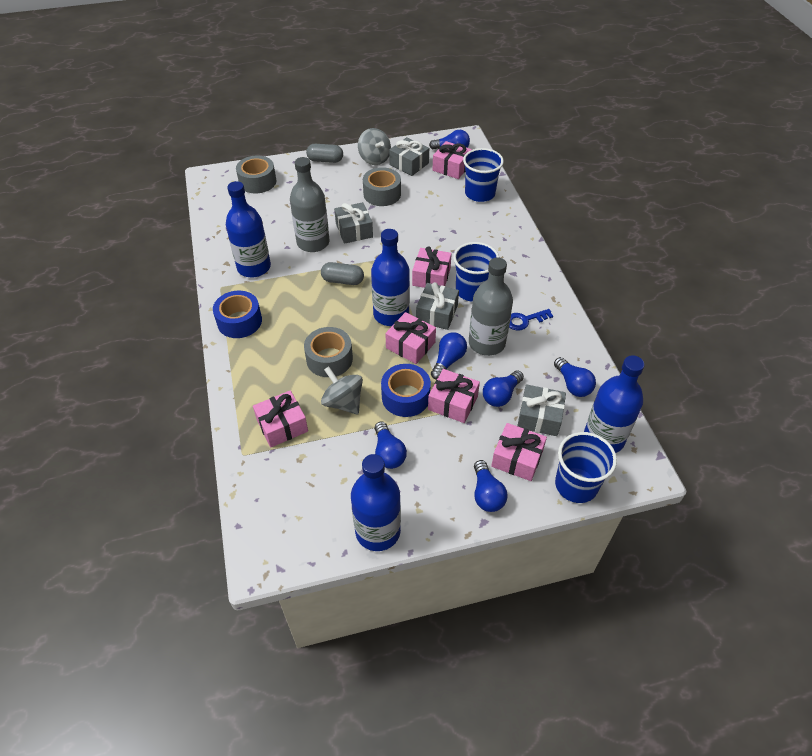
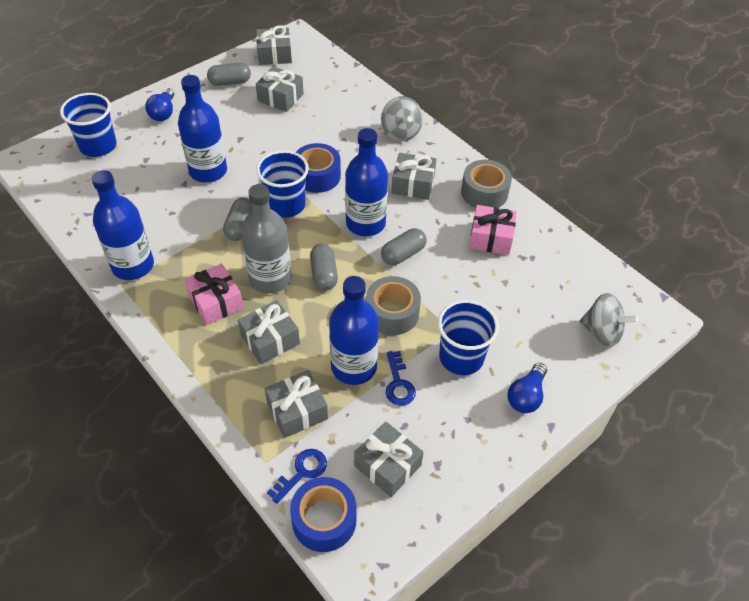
blue key: 1 -> 2
blue light bulb: 6 -> 2
grey bottle: 2 -> 1
grey capsule: 2 -> 4
grey gift: 4 -> 6
grey tape: 3 -> 2
pink gift: 6 -> 2

